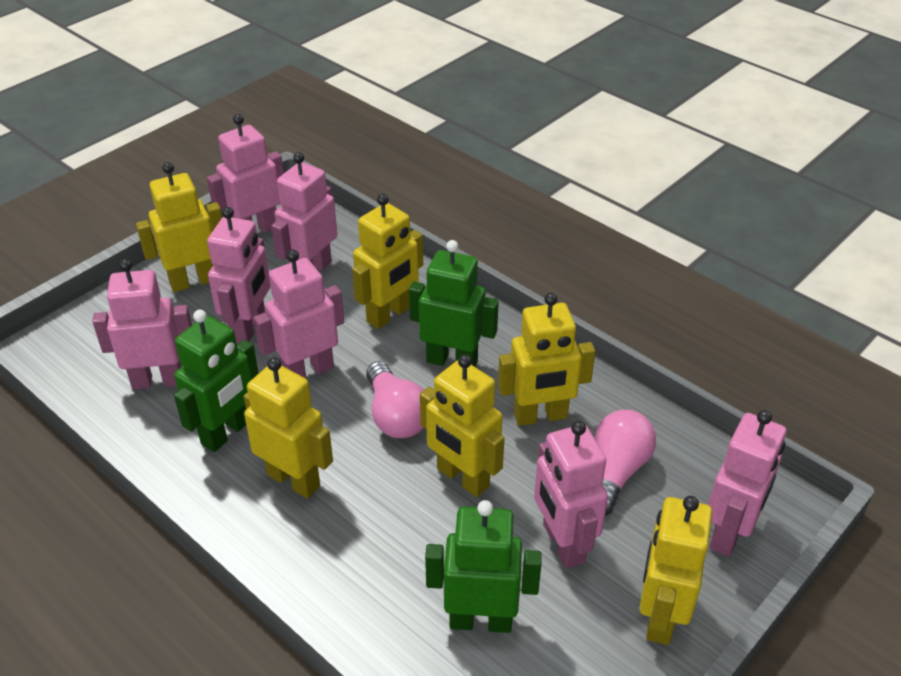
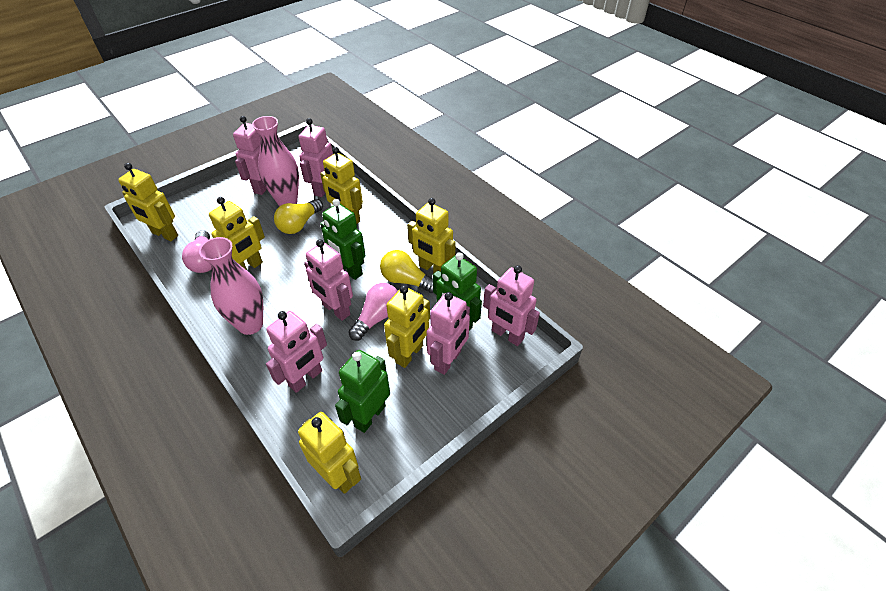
pink robot: 7 -> 6
pink vase: 0 -> 2
yellow light bulb: 0 -> 2

